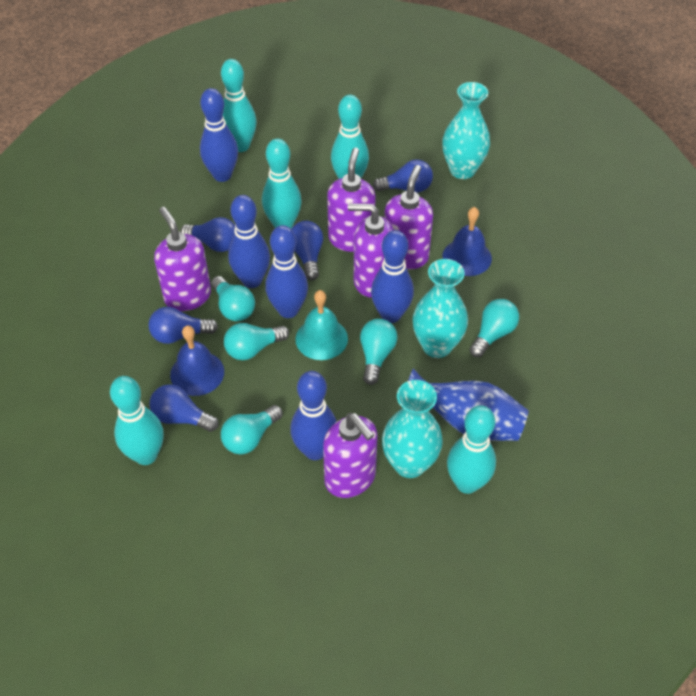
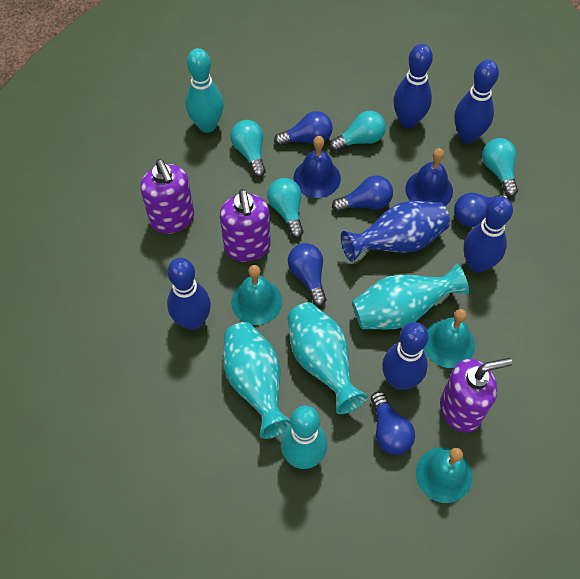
purple soap dispenser: 5 -> 3
turquoise bell: 1 -> 3
turquoise bowling pin: 5 -> 2
turquoise light bulb: 5 -> 4

